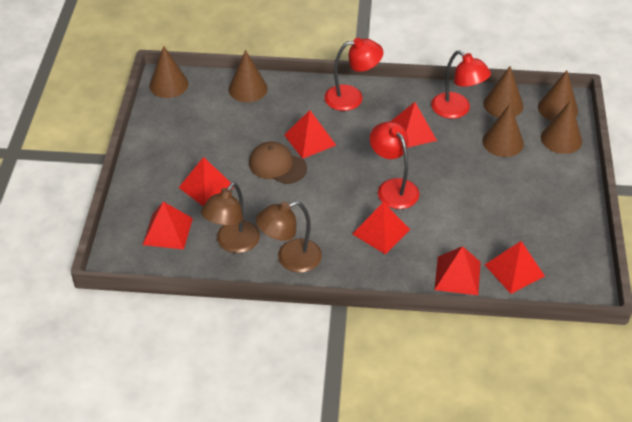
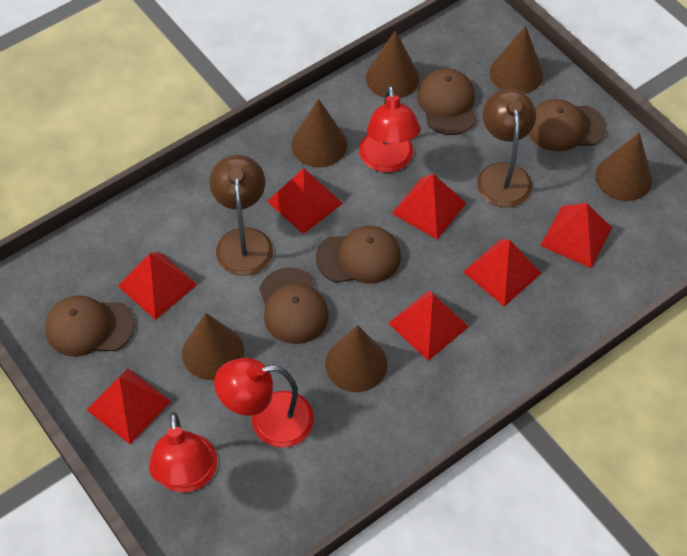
brown cap: 1 -> 5

